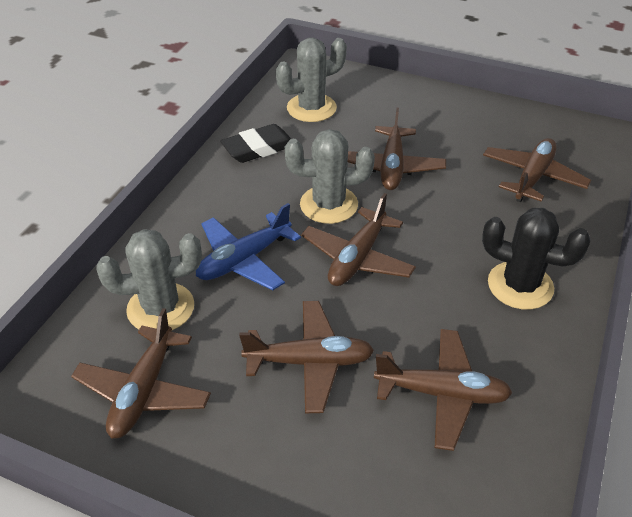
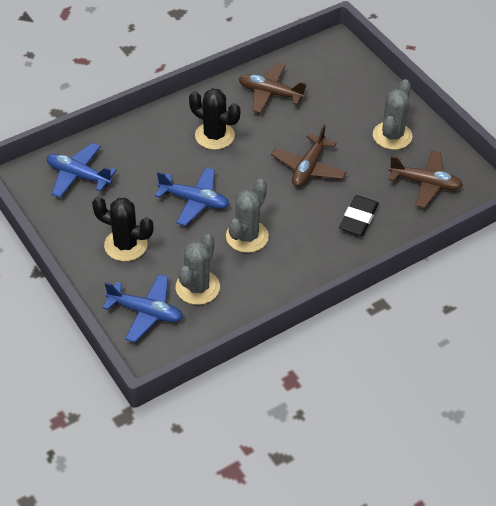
black cactus: 1 -> 2
blue plane: 1 -> 3
brown plane: 6 -> 3

